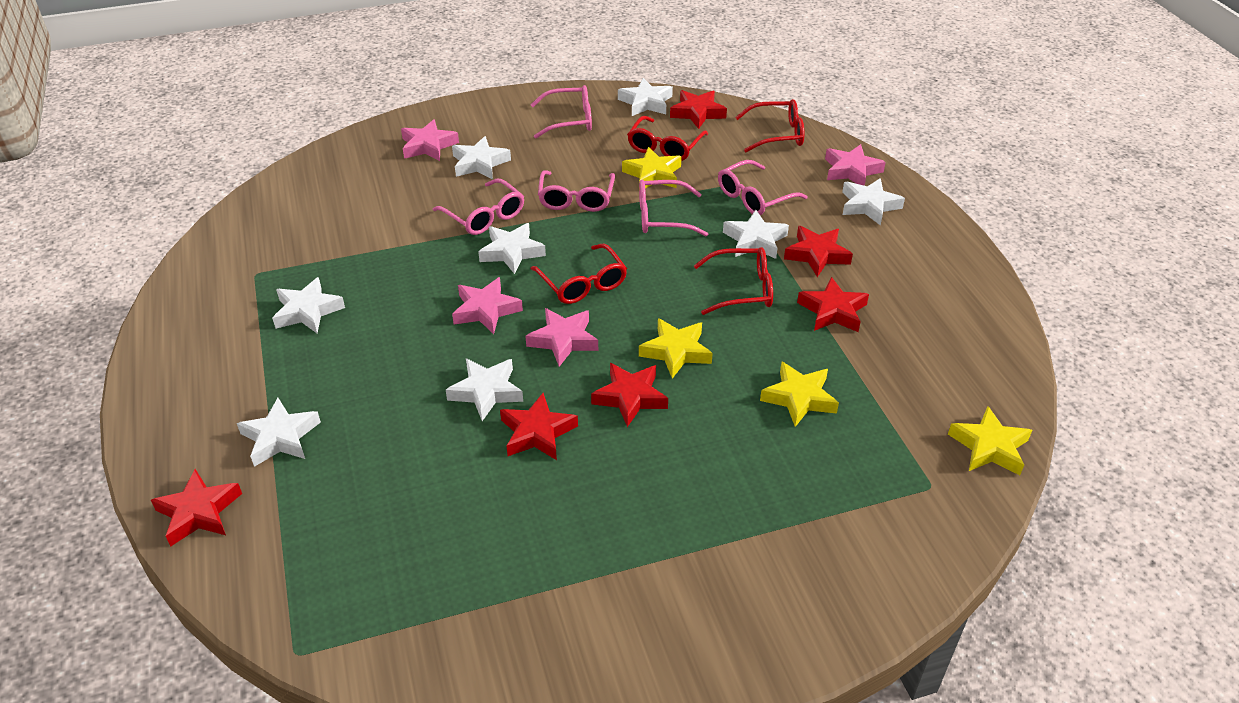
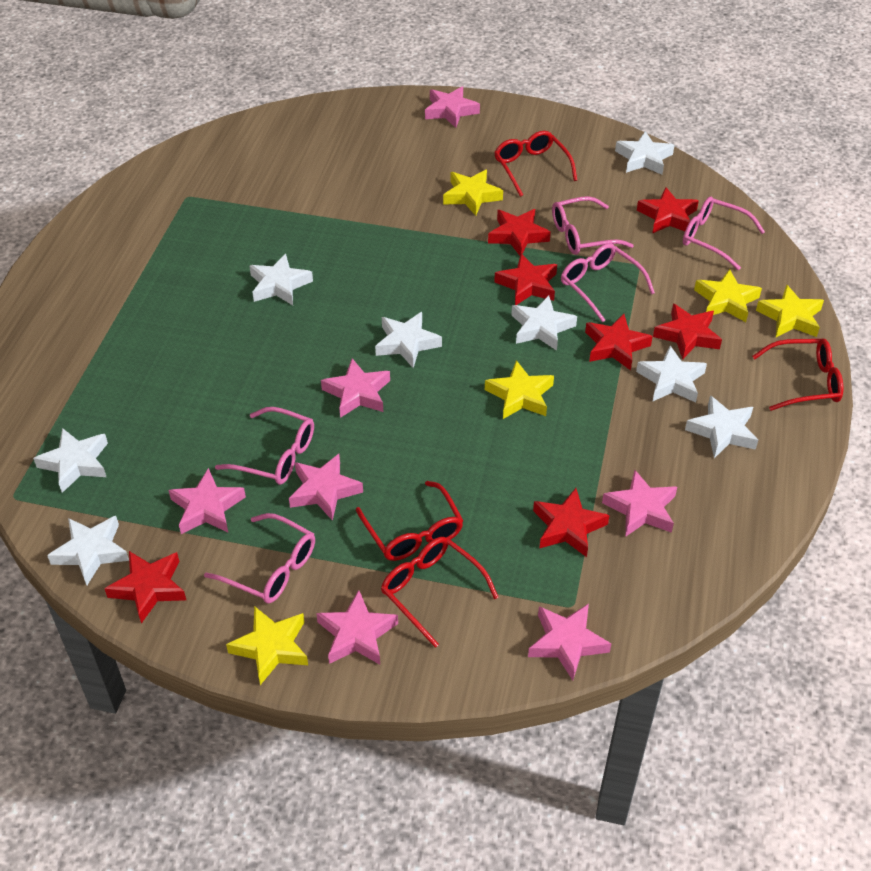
pink star: 4 -> 7
red star: 6 -> 7
yellow star: 4 -> 5

